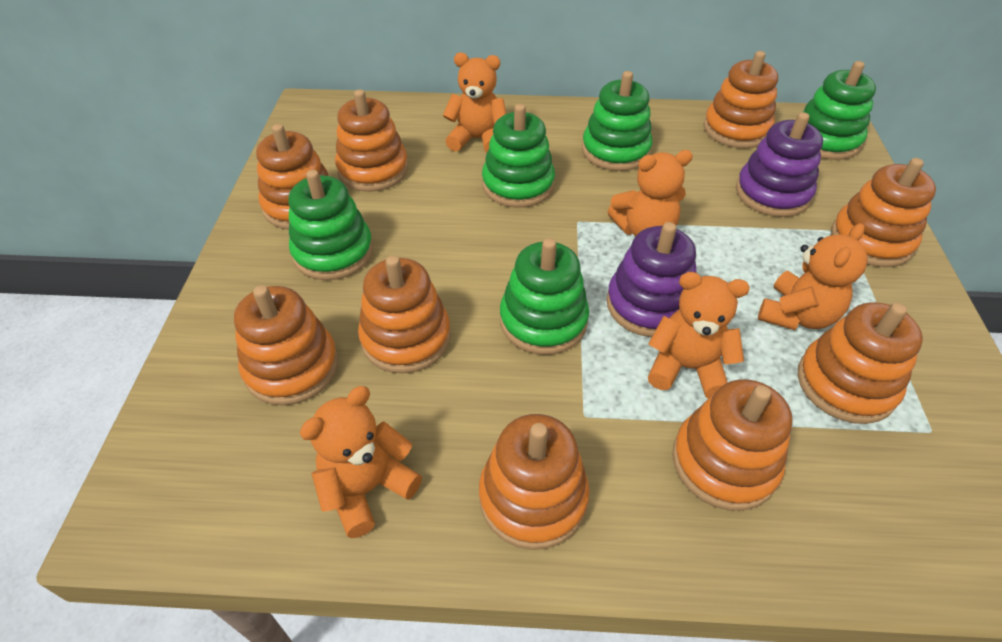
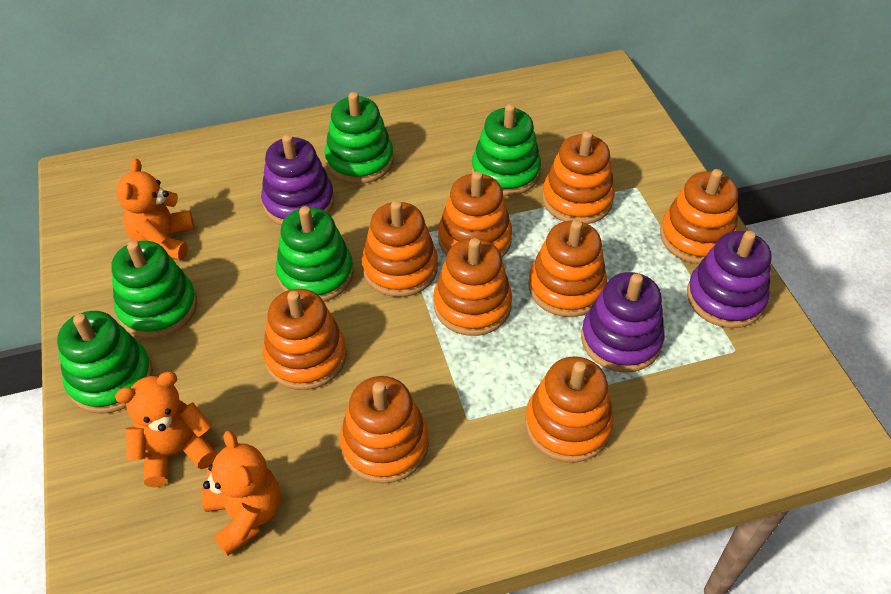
orange teddy bear: 5 -> 3
purple stacking toy: 2 -> 3

